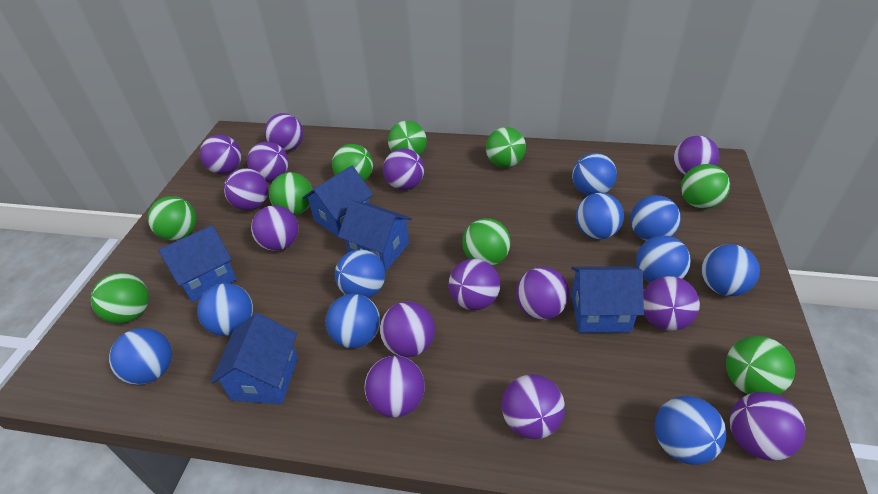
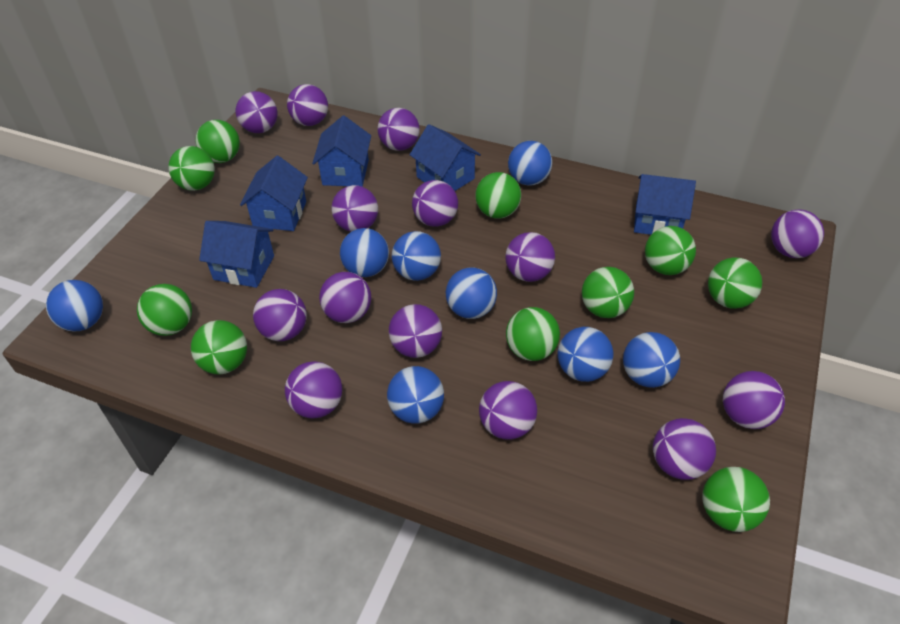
blue ball: 10 -> 8
green ball: 9 -> 10

